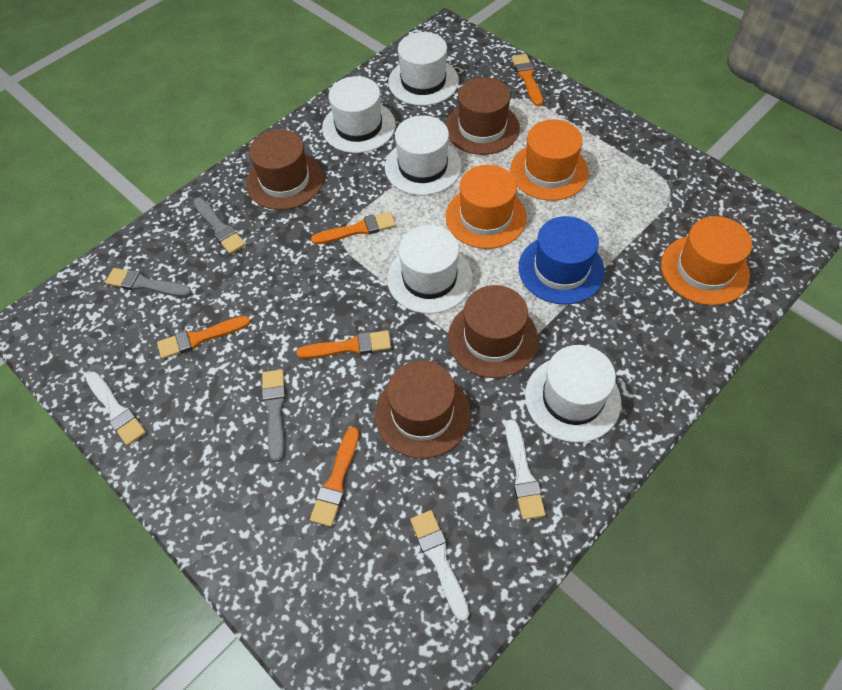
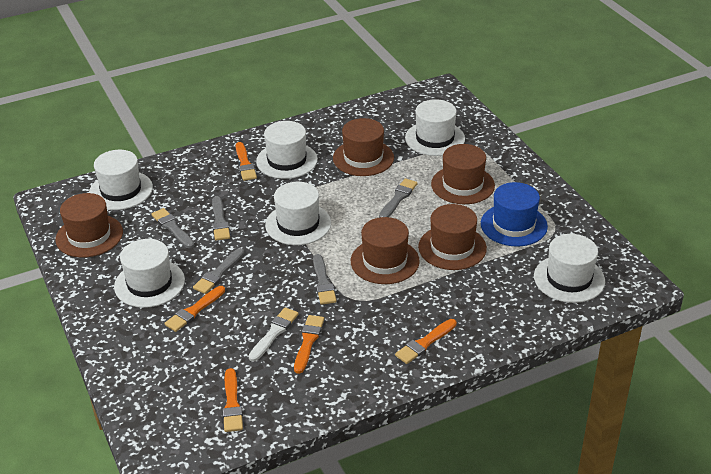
brown hat: 4 -> 5
grey brush: 3 -> 5
orange hat: 3 -> 0
white brush: 3 -> 1
white hat: 5 -> 6

